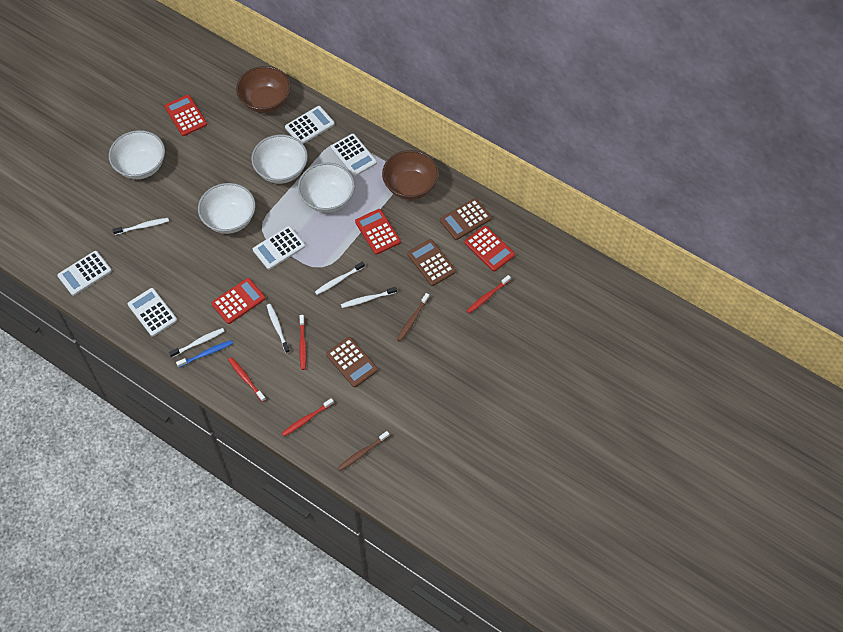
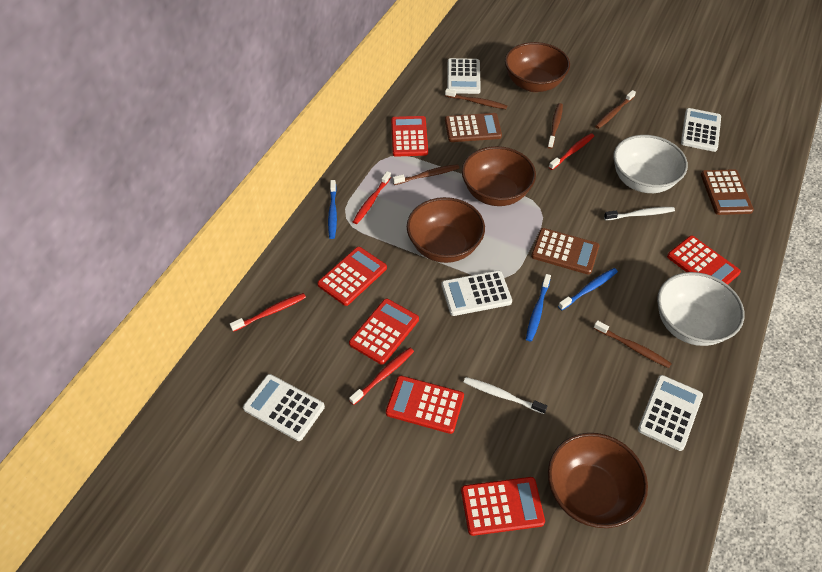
blue toothbrush: 1 -> 3
brown bowl: 2 -> 4
brown toothbrush: 2 -> 5
red calculator: 4 -> 6
white bowl: 4 -> 2
white toothbrush: 5 -> 2

